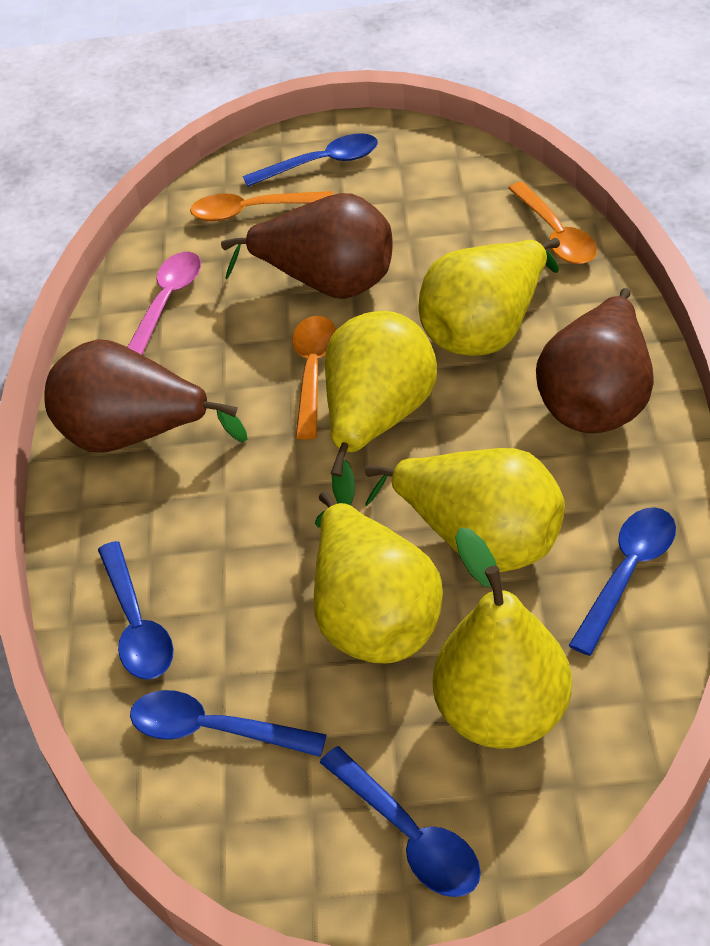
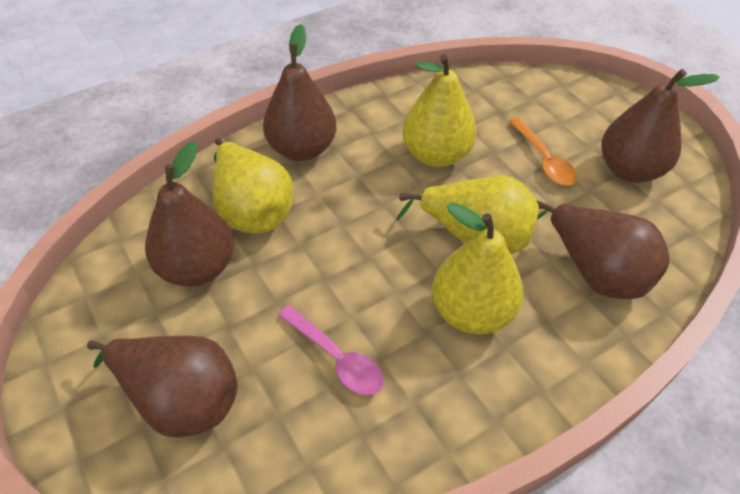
blue spoon: 5 -> 0
brown pear: 3 -> 5
orange spoon: 3 -> 1
yellow pear: 5 -> 4

